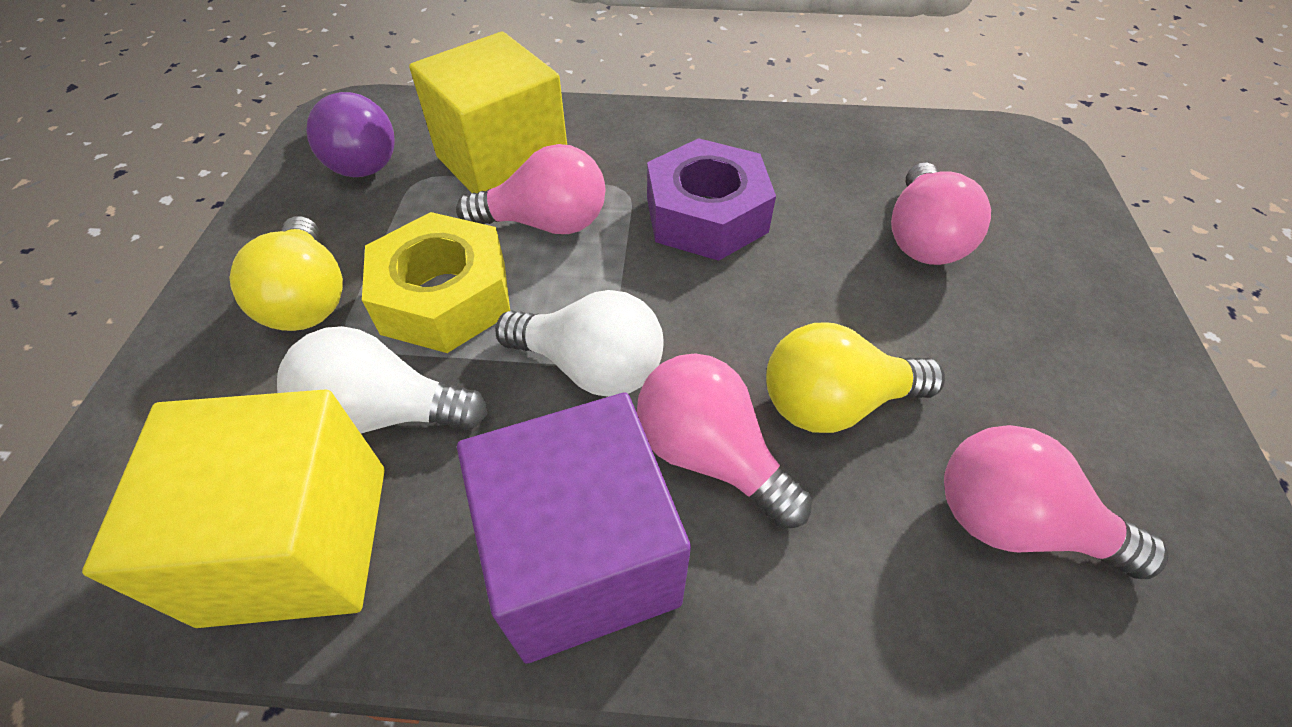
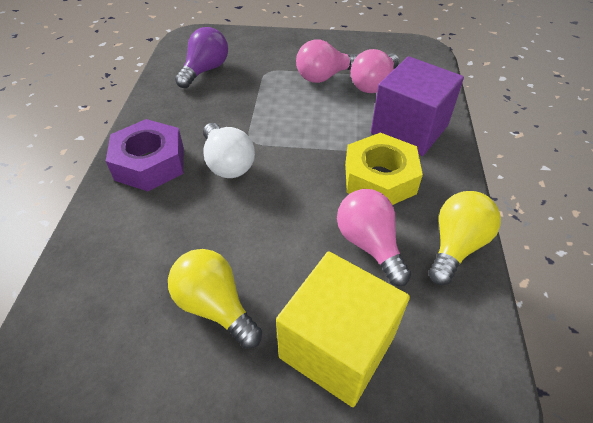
pink light bulb: 4 -> 3
white light bulb: 2 -> 1
yellow cube: 2 -> 1

